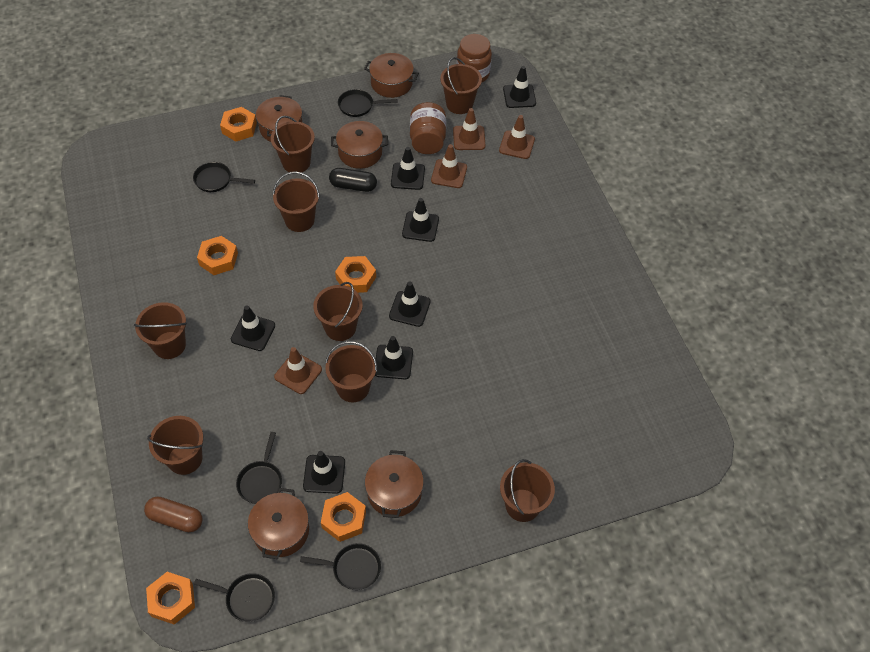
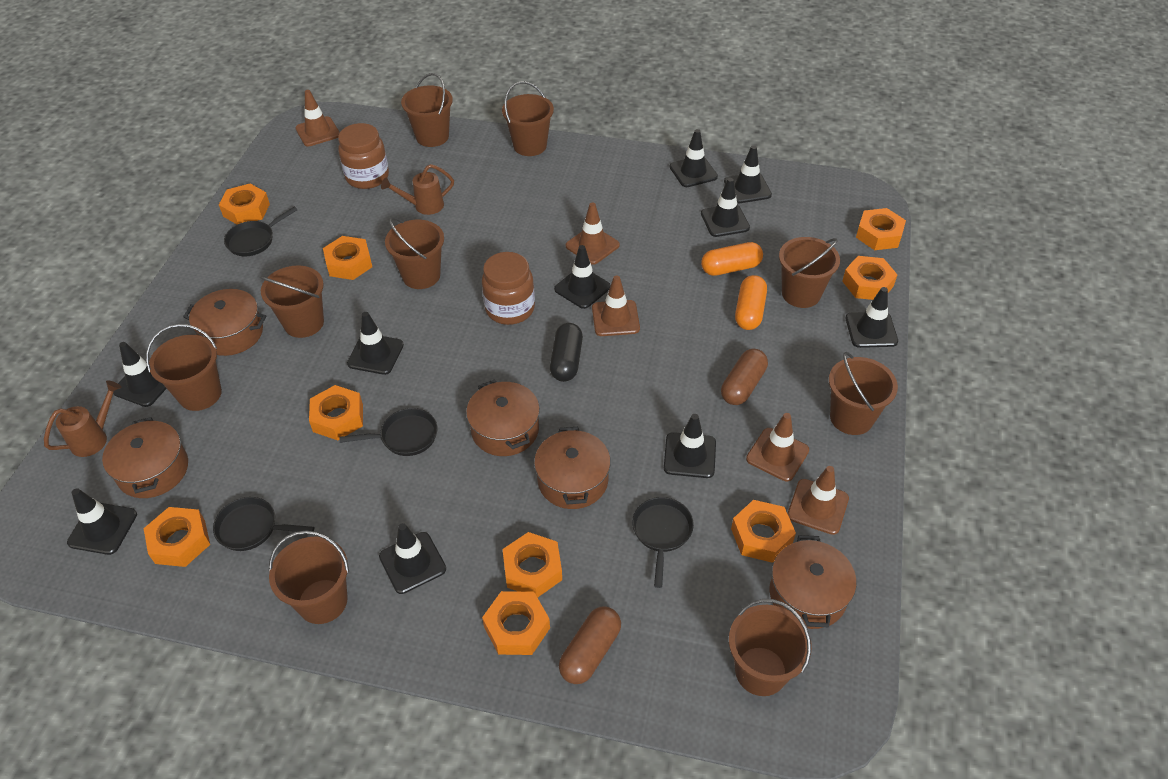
black pan: 5 -> 4
black traffic cone: 7 -> 10
brown bucket: 8 -> 9
brown capsule: 1 -> 2
brown traffic cone: 4 -> 5
brown watering can: 0 -> 2
orange capsule: 0 -> 2
orange nut: 5 -> 9

